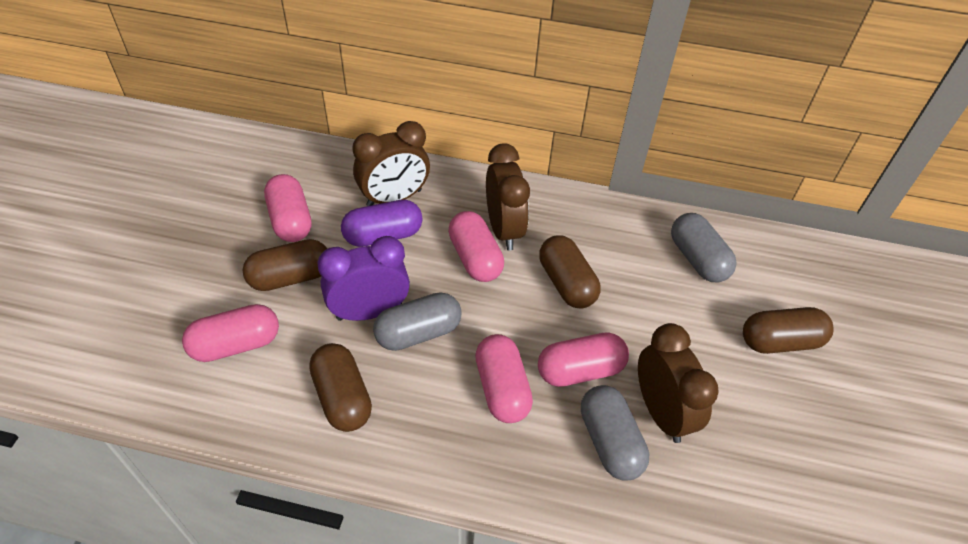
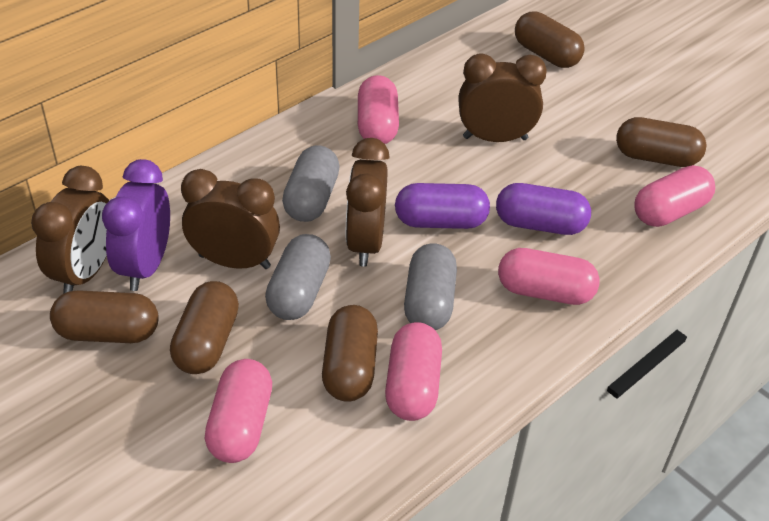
brown capsule: 4 -> 5
brown clock: 3 -> 4
purple capsule: 1 -> 2

